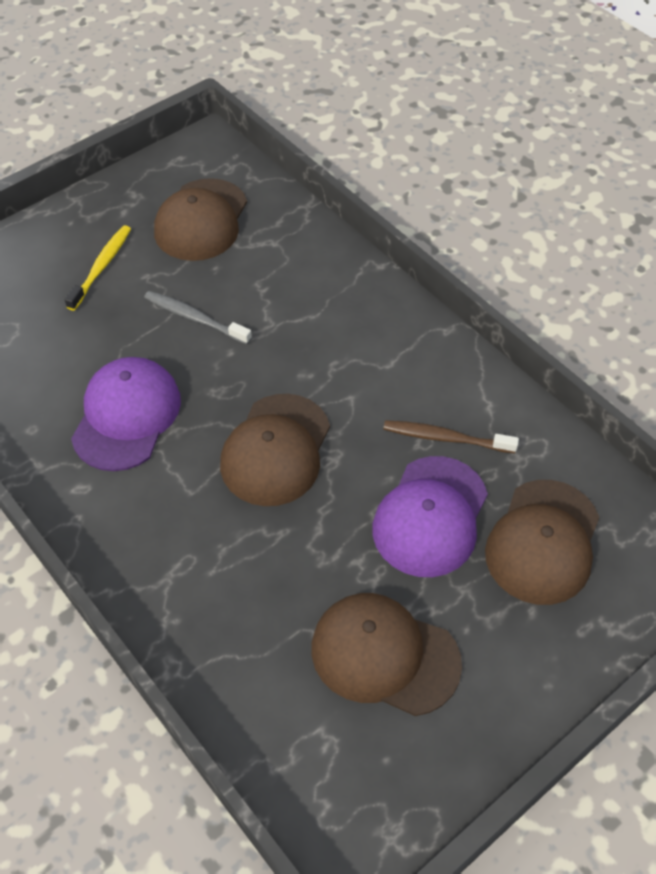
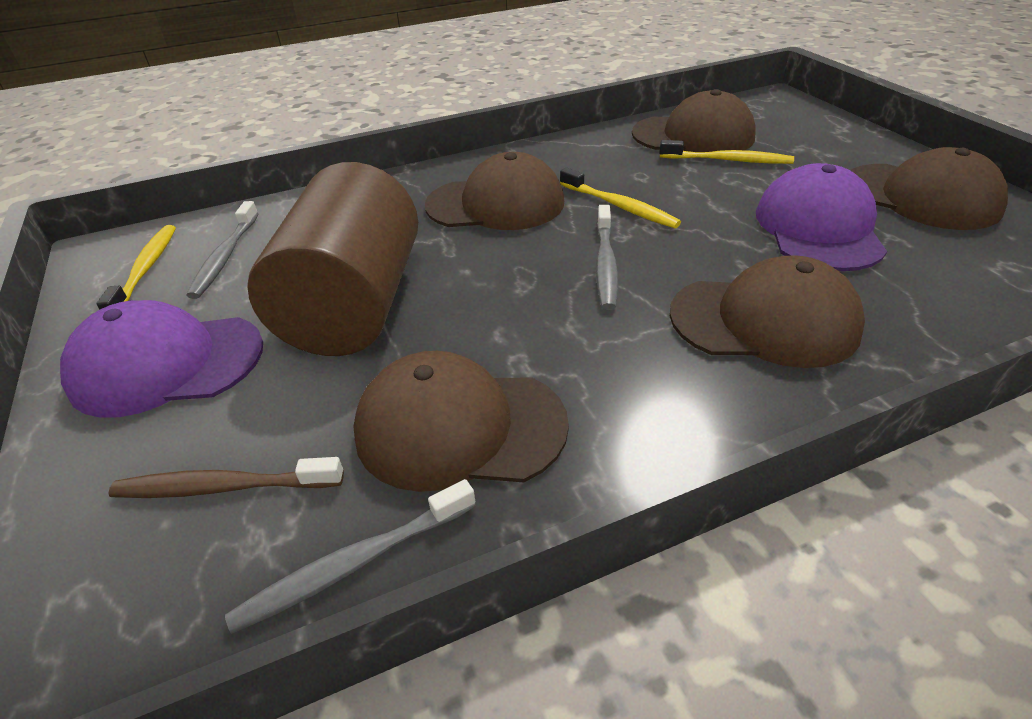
brown cap: 4 -> 5
brown cylinder: 0 -> 1
grey toothbrush: 1 -> 3
yellow toothbrush: 1 -> 3

